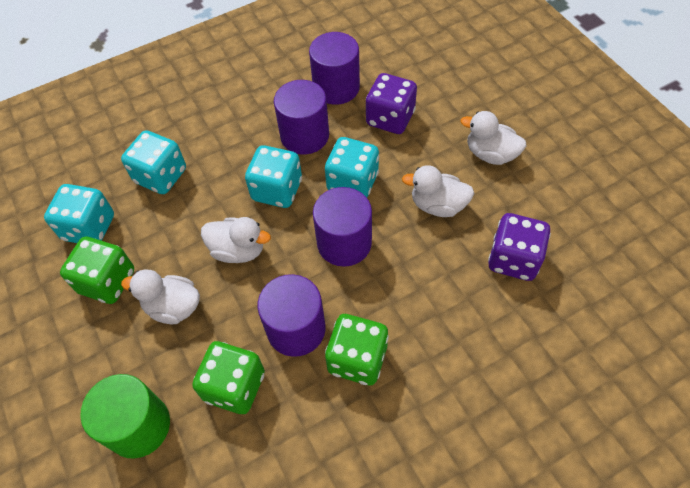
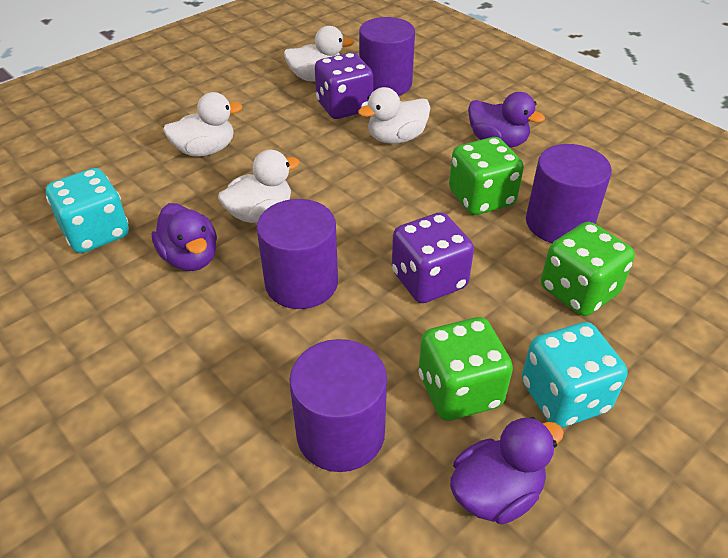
green cylinder: 1 -> 0
purple duck: 0 -> 3
turquoise dice: 4 -> 2

